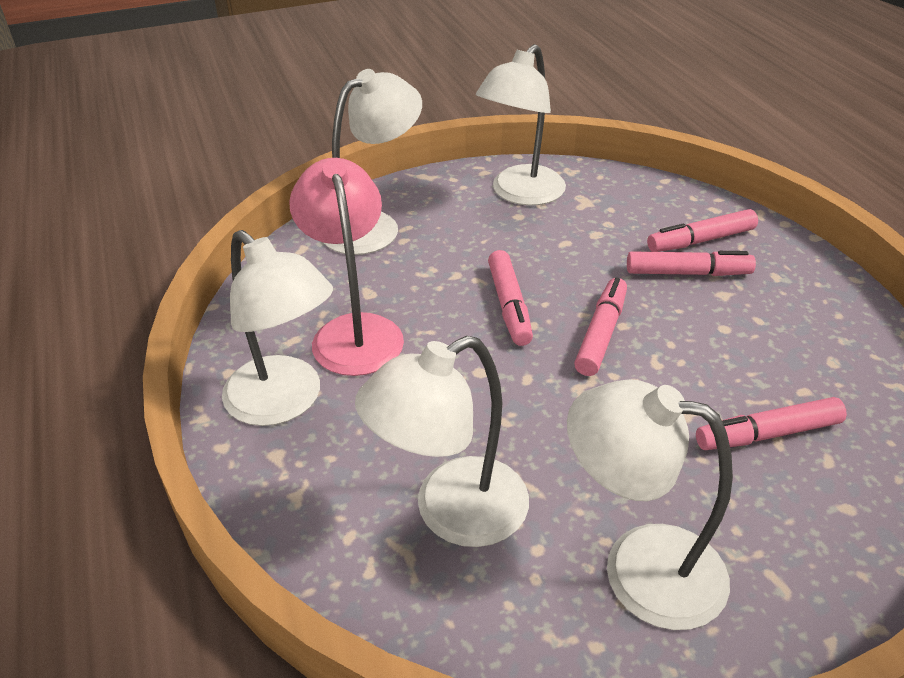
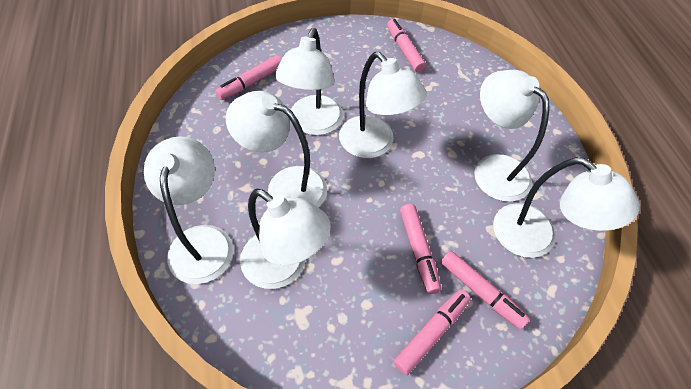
pink lamp: 1 -> 0
white lamp: 5 -> 7

